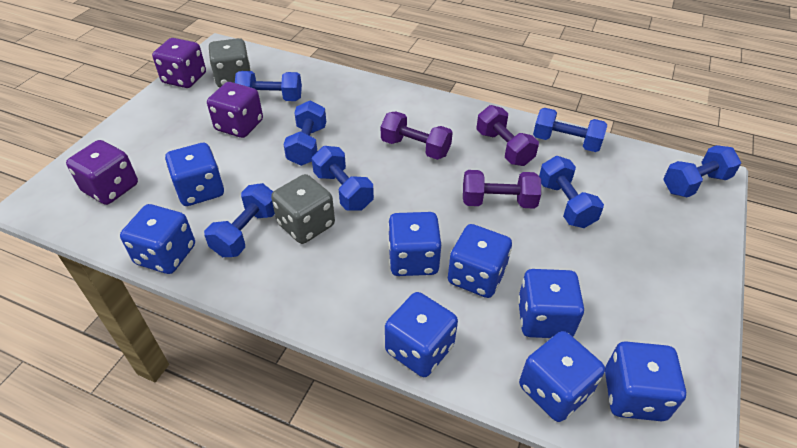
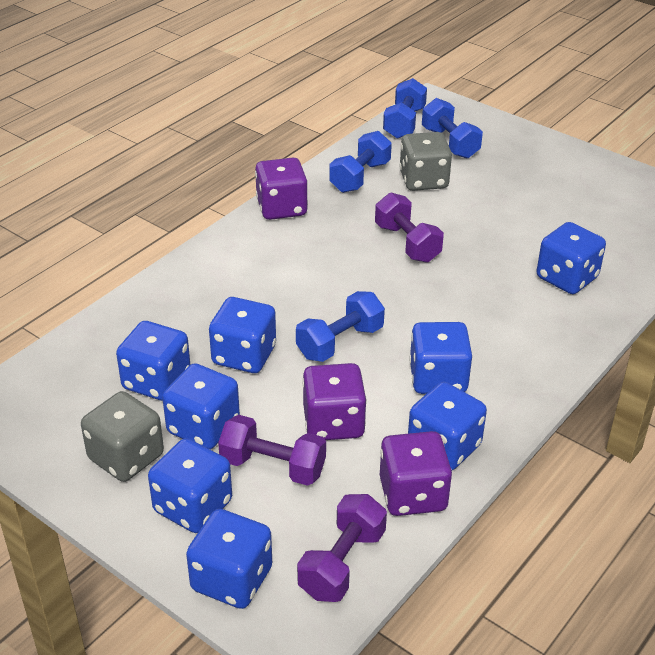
blue dumbbell: 7 -> 4

